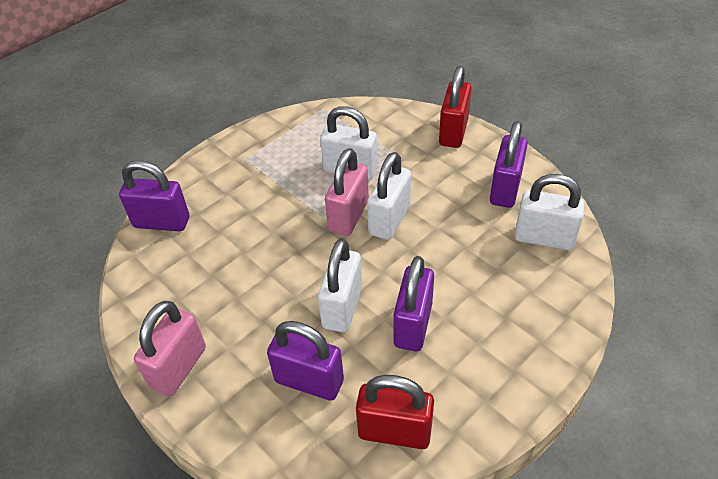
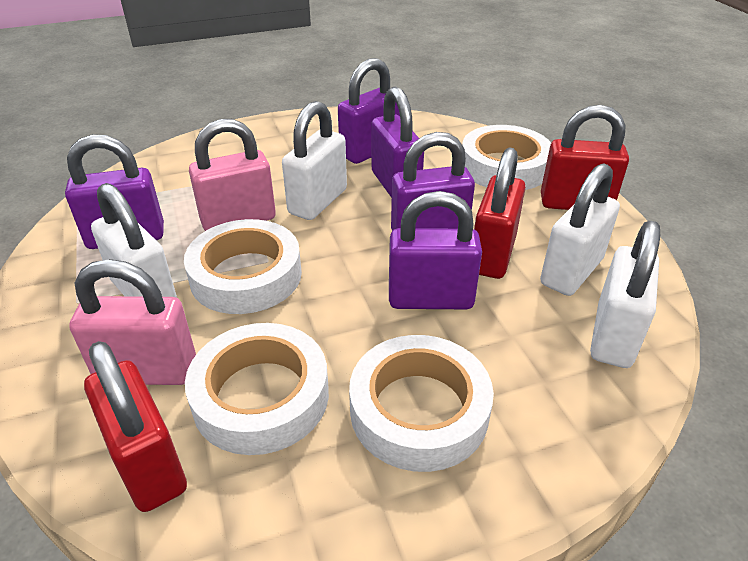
purple padlock: 4 -> 5
red padlock: 2 -> 3
white tape: 0 -> 4

